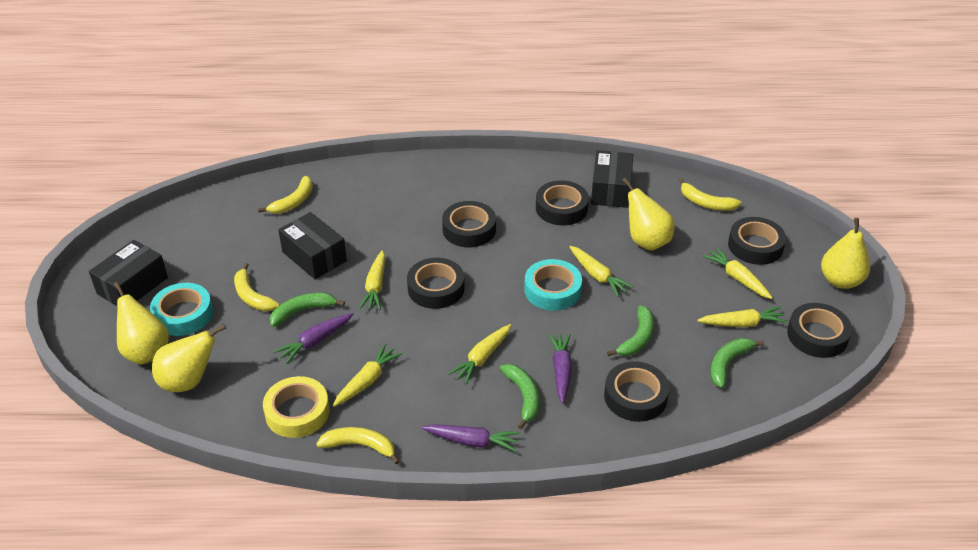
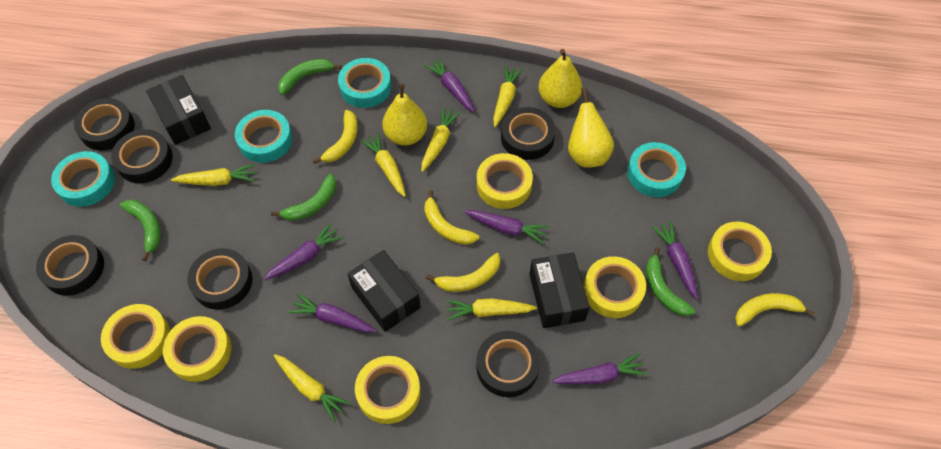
purple carrot: 3 -> 6
turquoise tape: 2 -> 4
yellow pear: 4 -> 3
yellow tape: 1 -> 6

